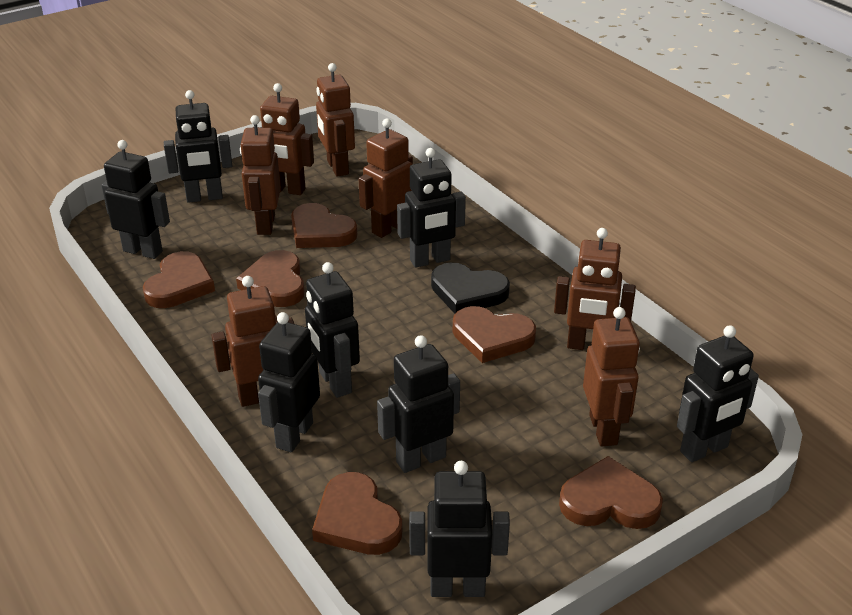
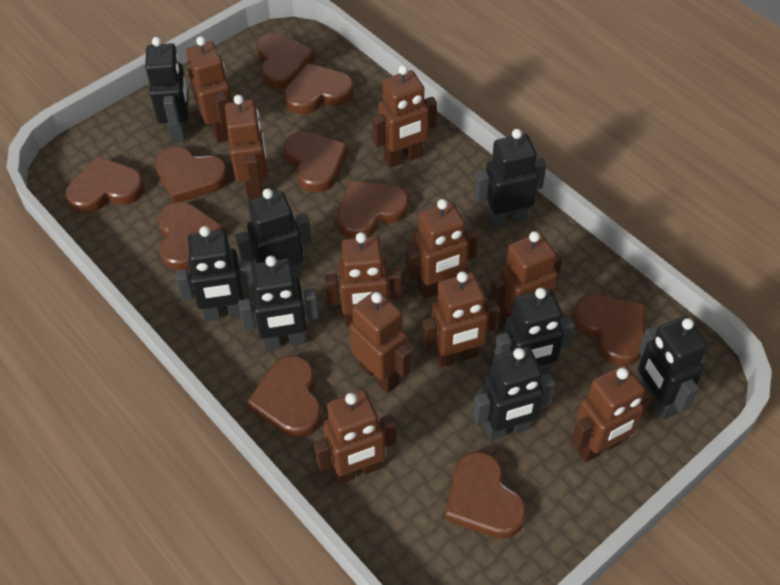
black heart: 1 -> 0
brown heart: 6 -> 10
brown robot: 7 -> 10

